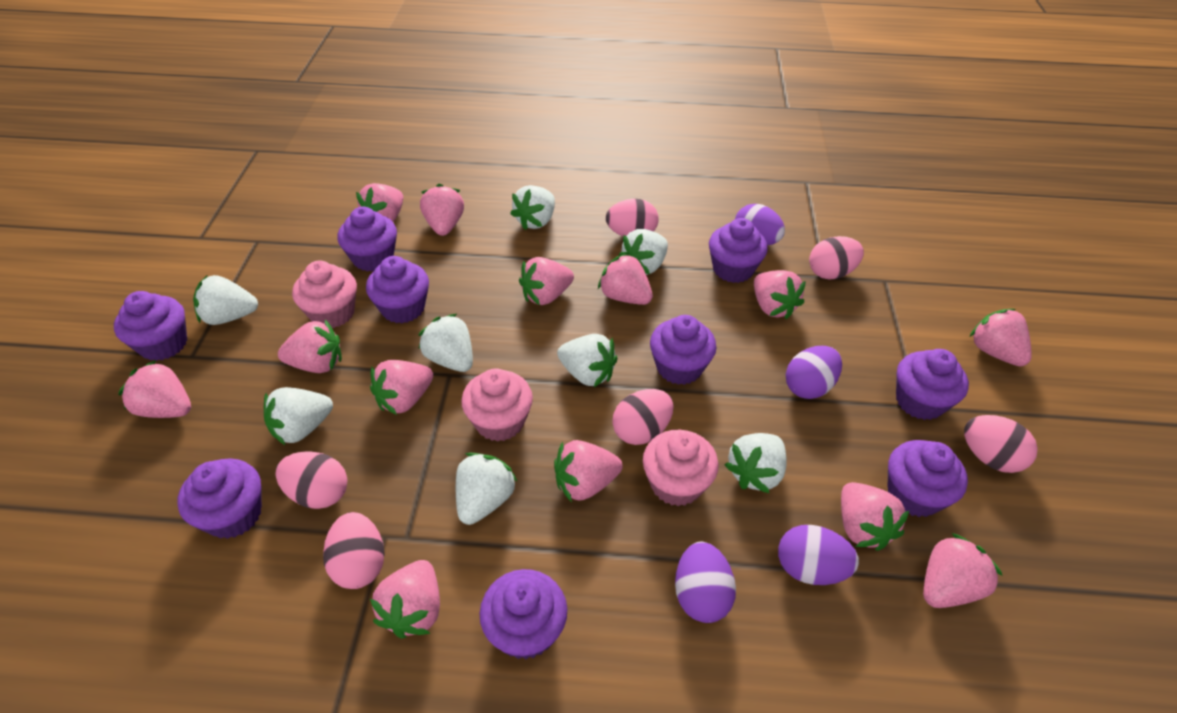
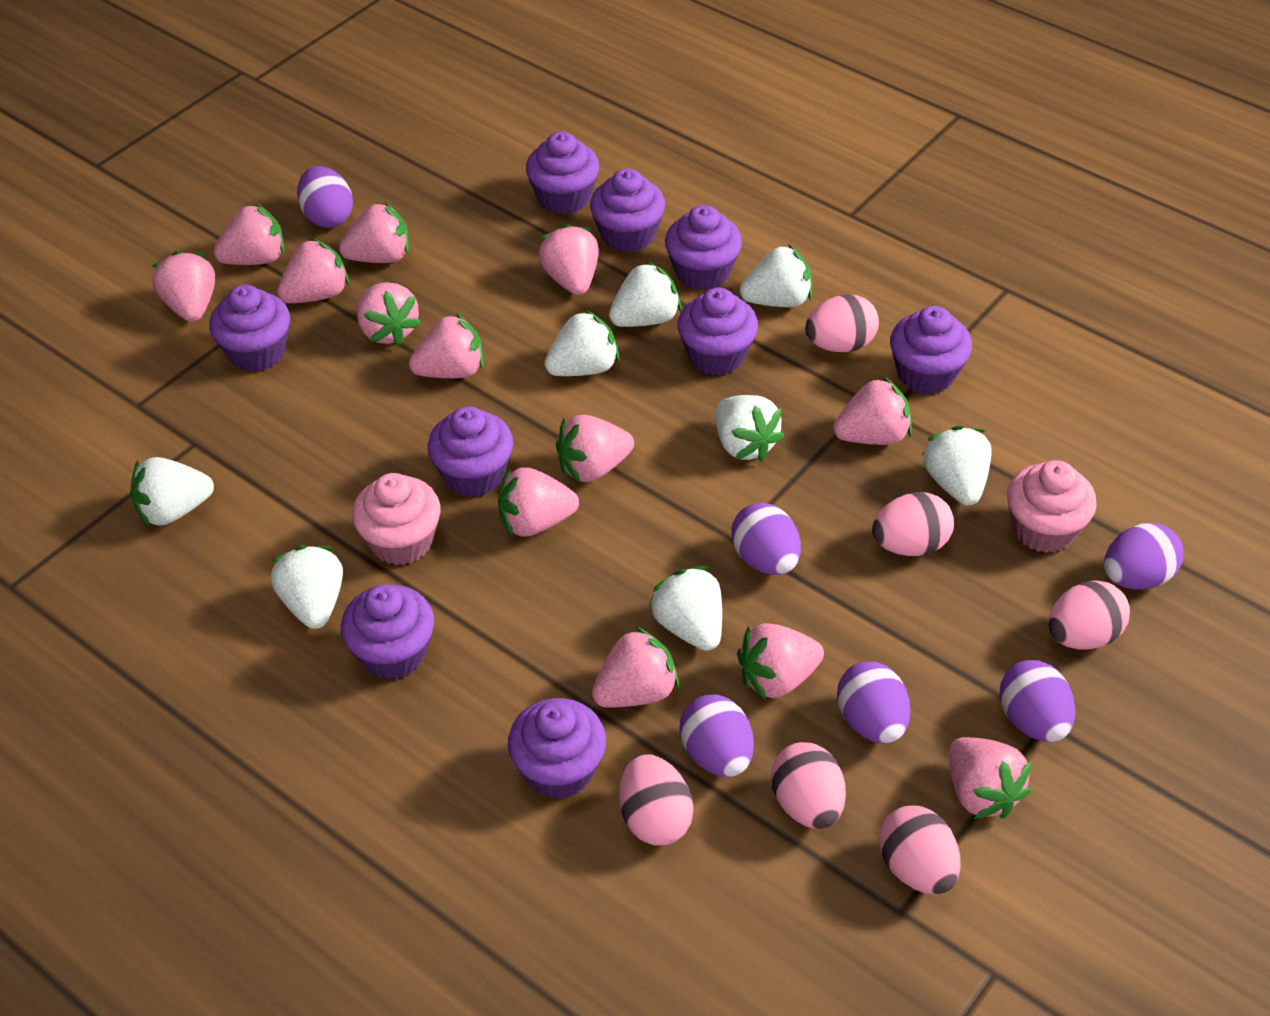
pink cupcake: 3 -> 2
purple egg: 4 -> 6

